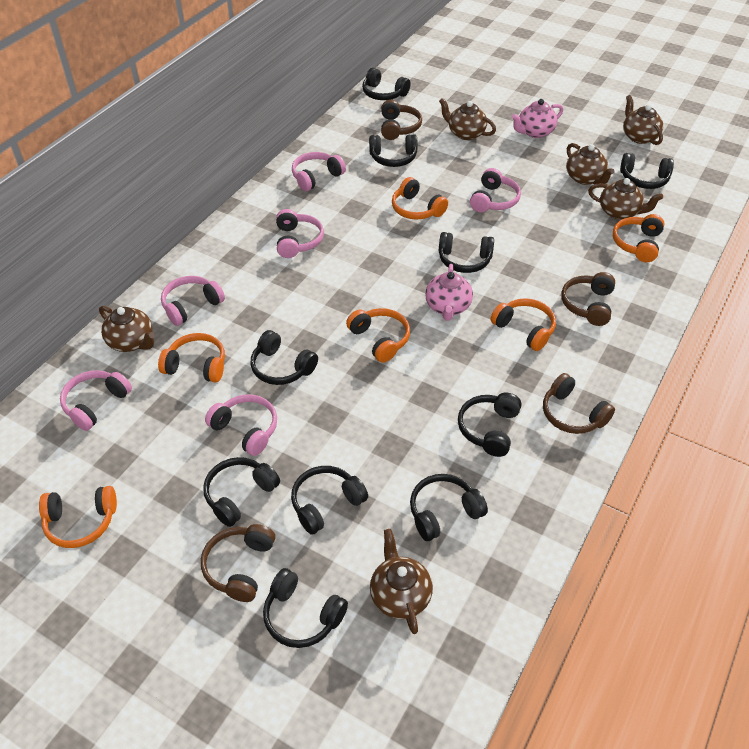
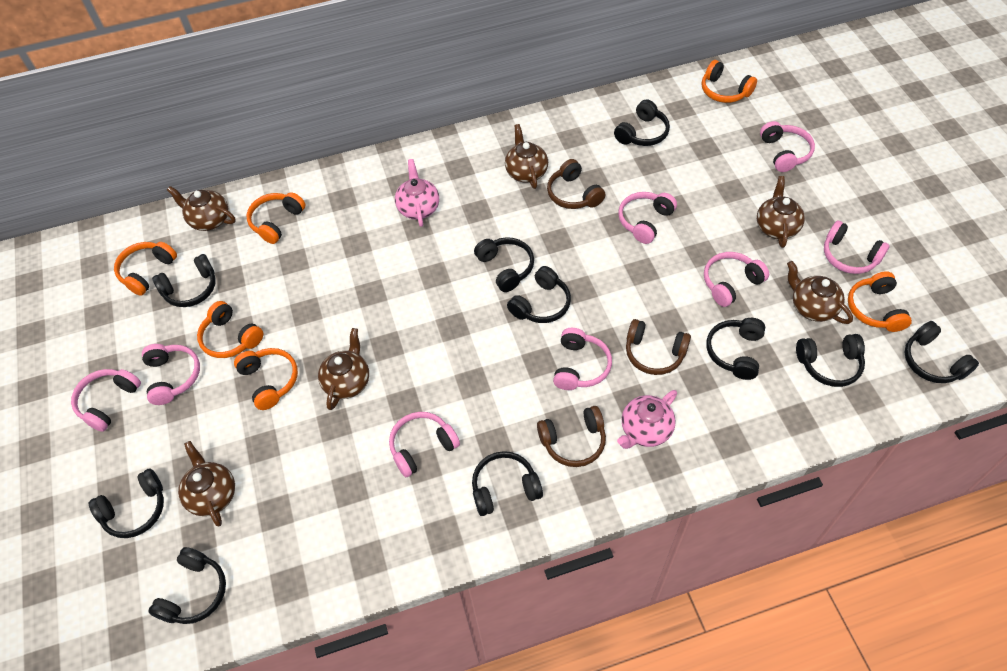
brown headphones: 4 -> 3
pink headphones: 6 -> 8

